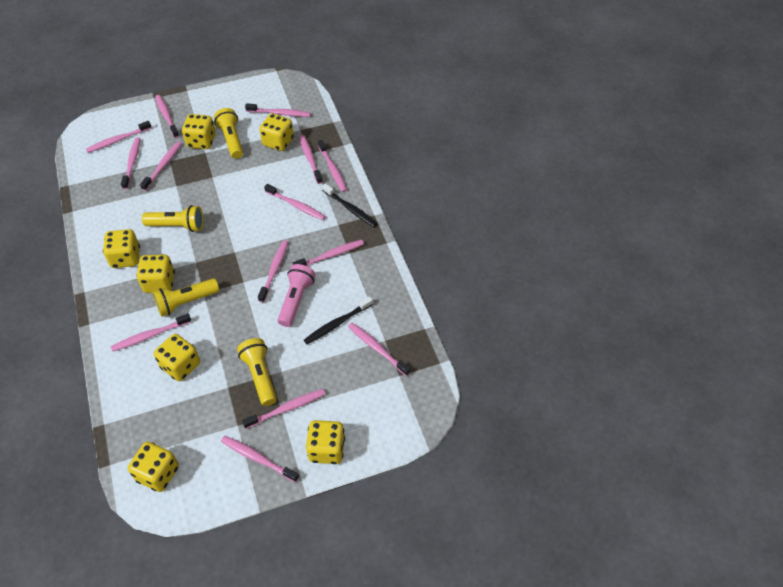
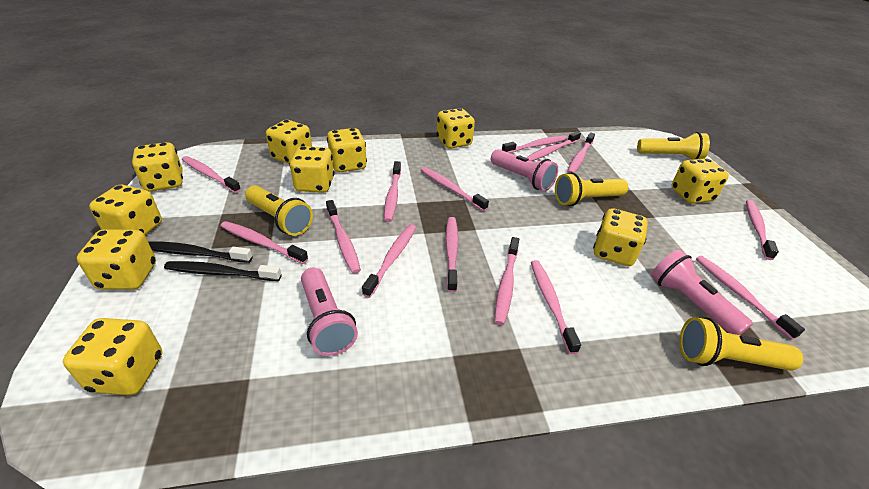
pink flashlight: 1 -> 3
yellow dice: 7 -> 10

